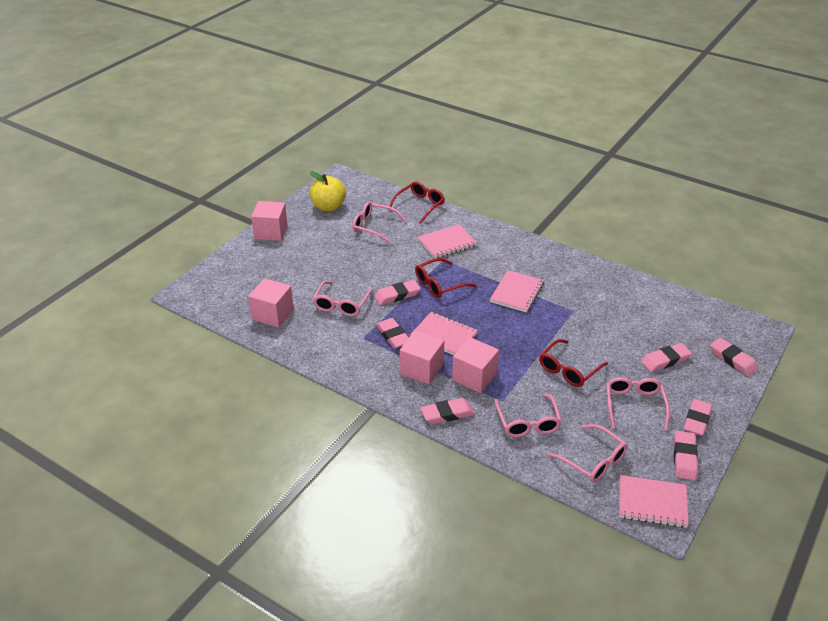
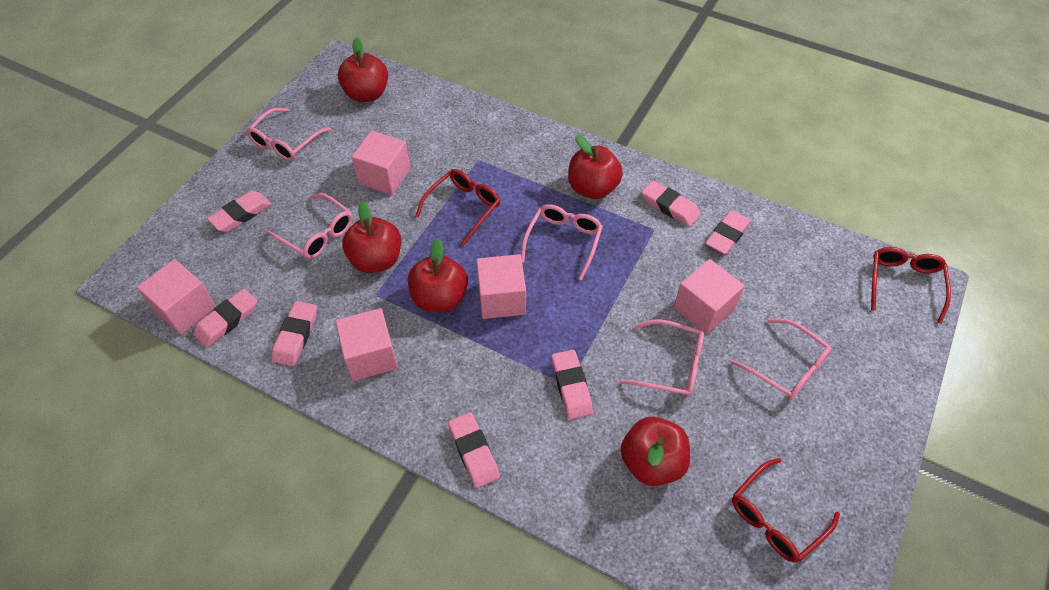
pink cube: 4 -> 5
pink notebook: 4 -> 0
red apple: 0 -> 5
yellow apple: 1 -> 0

